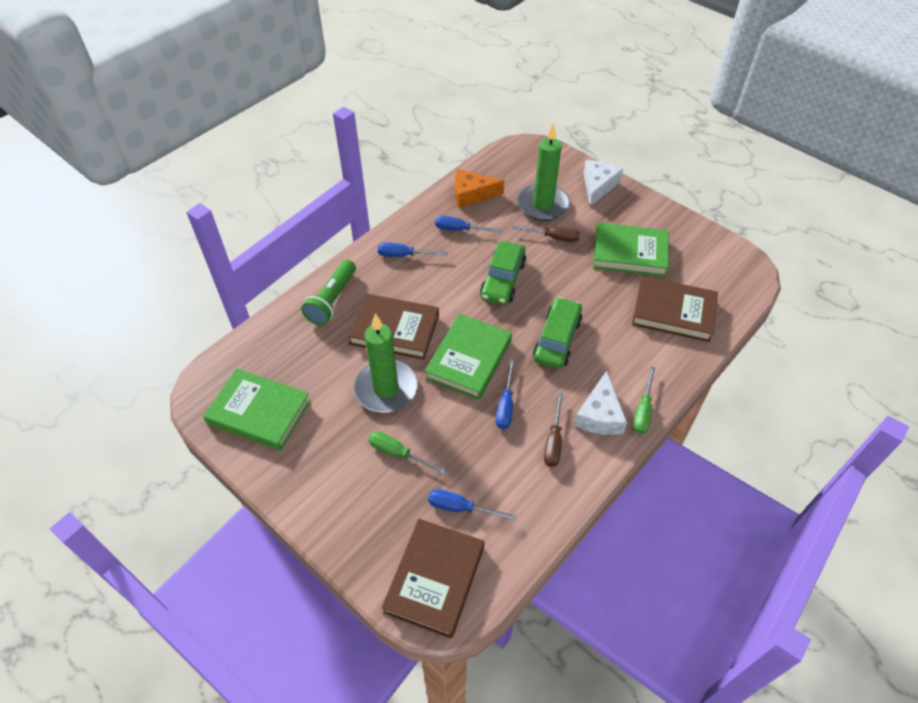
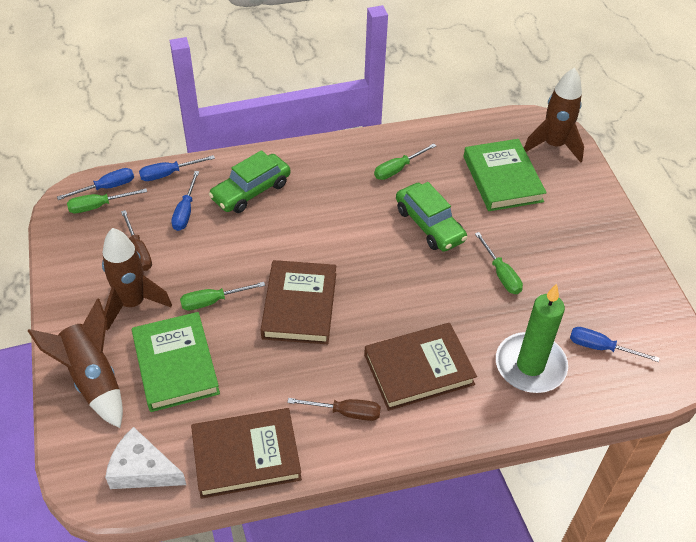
brown rocket: 0 -> 3
green book: 3 -> 2
green candle: 2 -> 1
green flashlight: 1 -> 0
green screwdriver: 2 -> 4
orange cheese: 1 -> 0
white cheese: 2 -> 1

